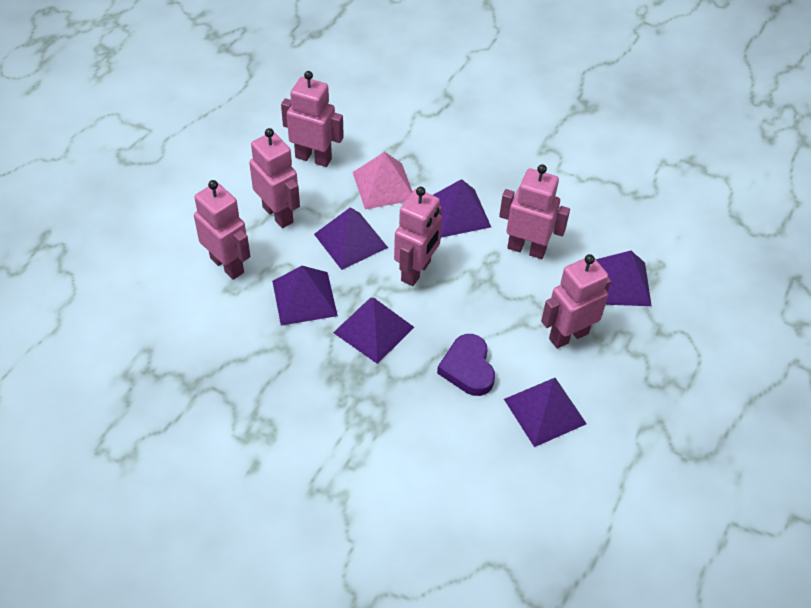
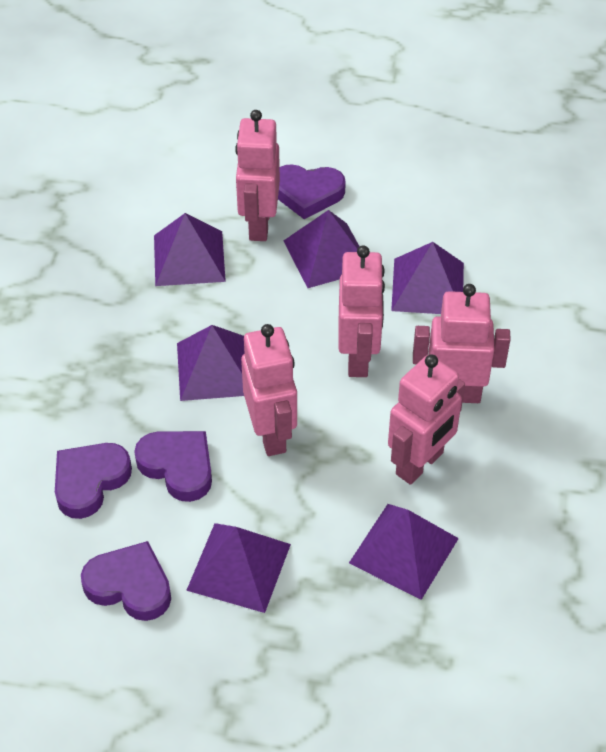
pink pyramid: 1 -> 0
pink robot: 6 -> 5
purple heart: 1 -> 4

